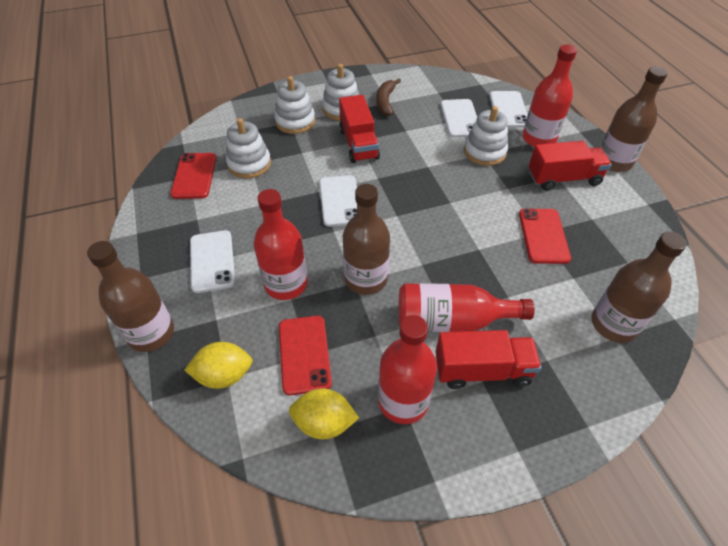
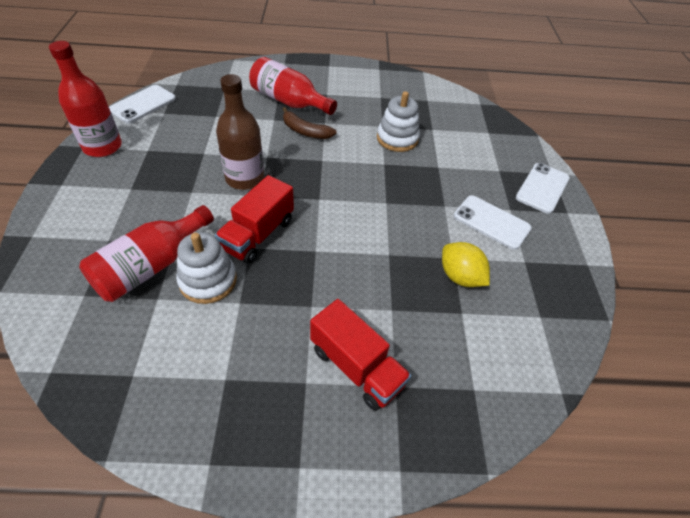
brown bottle: 4 -> 1
red bottle: 4 -> 3
red phone: 3 -> 0
red truck: 3 -> 2
white phone: 4 -> 3
white stacking toy: 4 -> 2
yellow lemon: 2 -> 1

